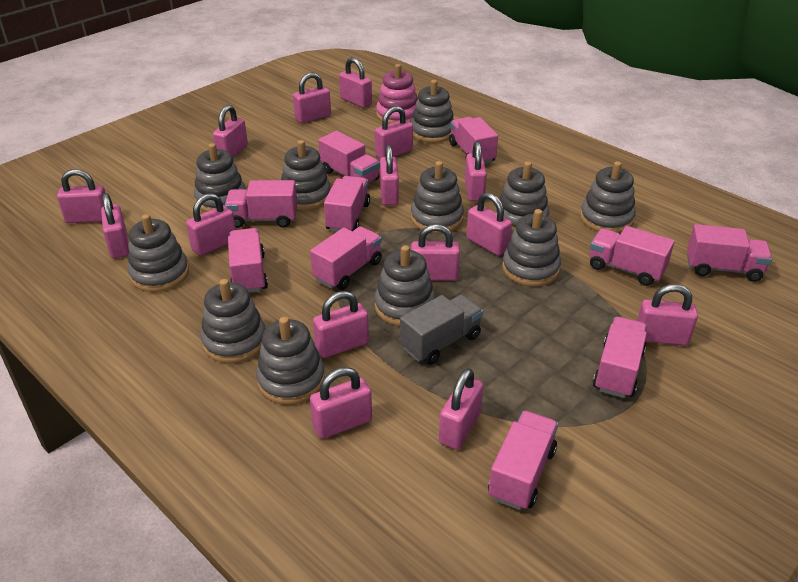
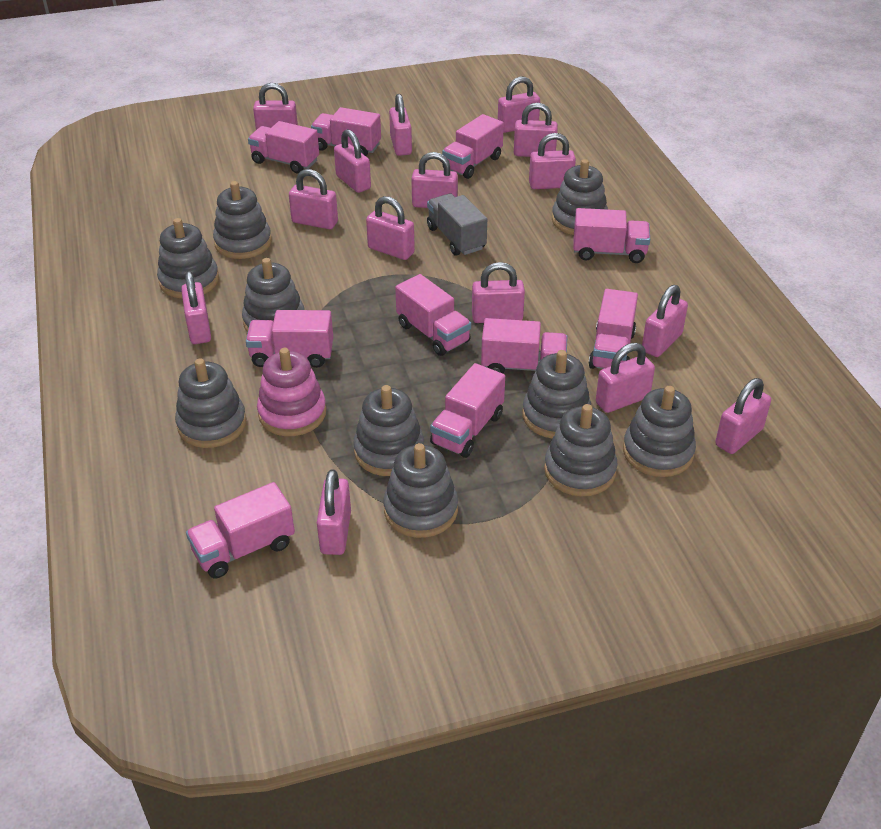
grey stacking toy: 11 -> 10

